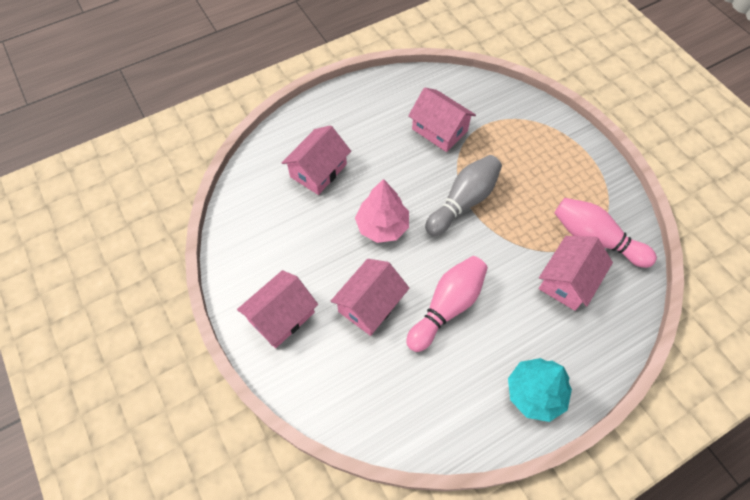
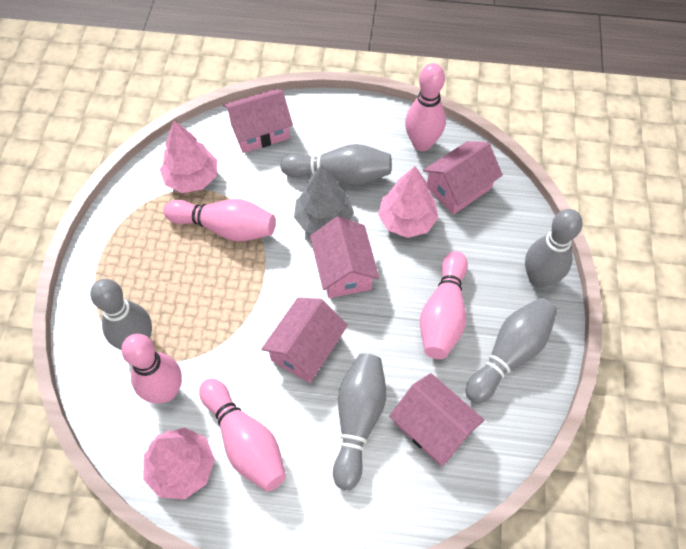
grey bowling pin: 1 -> 5
grey tree: 0 -> 1
pink bowling pin: 2 -> 5
pink tree: 1 -> 3
turquoise tree: 1 -> 0

